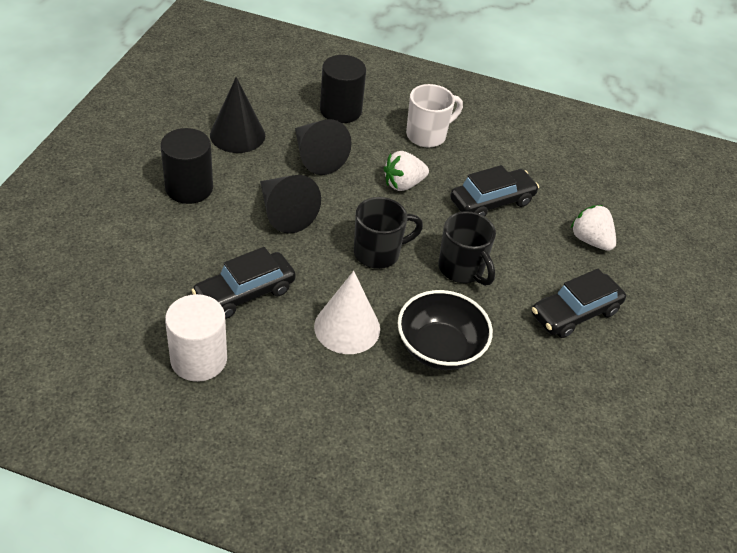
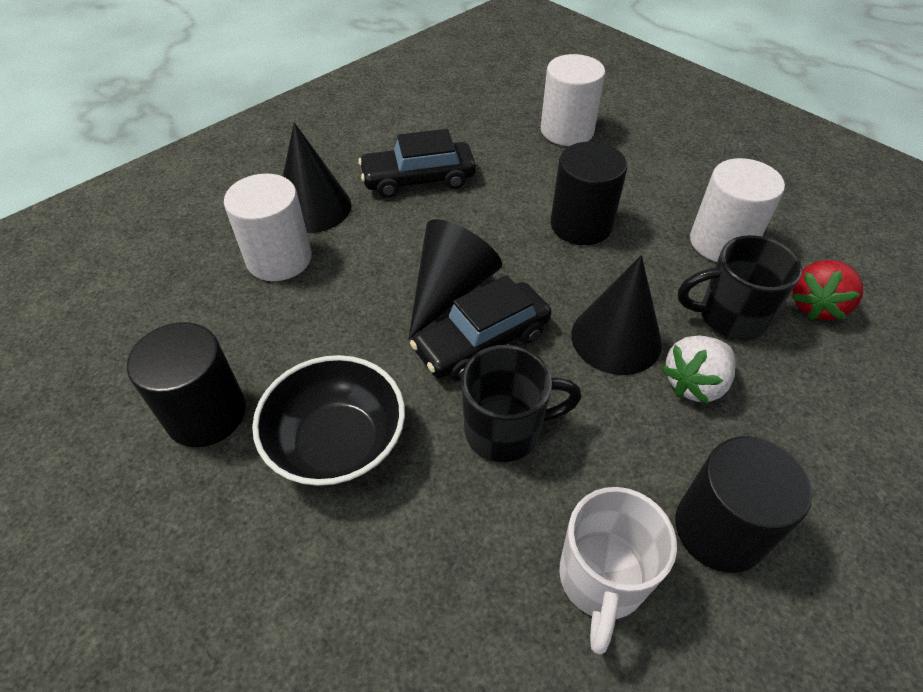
black car: 3 -> 2
black cylinder: 2 -> 3
red strawberry: 0 -> 1
white cone: 1 -> 0
white cylinder: 1 -> 3
white strawberry: 2 -> 1

